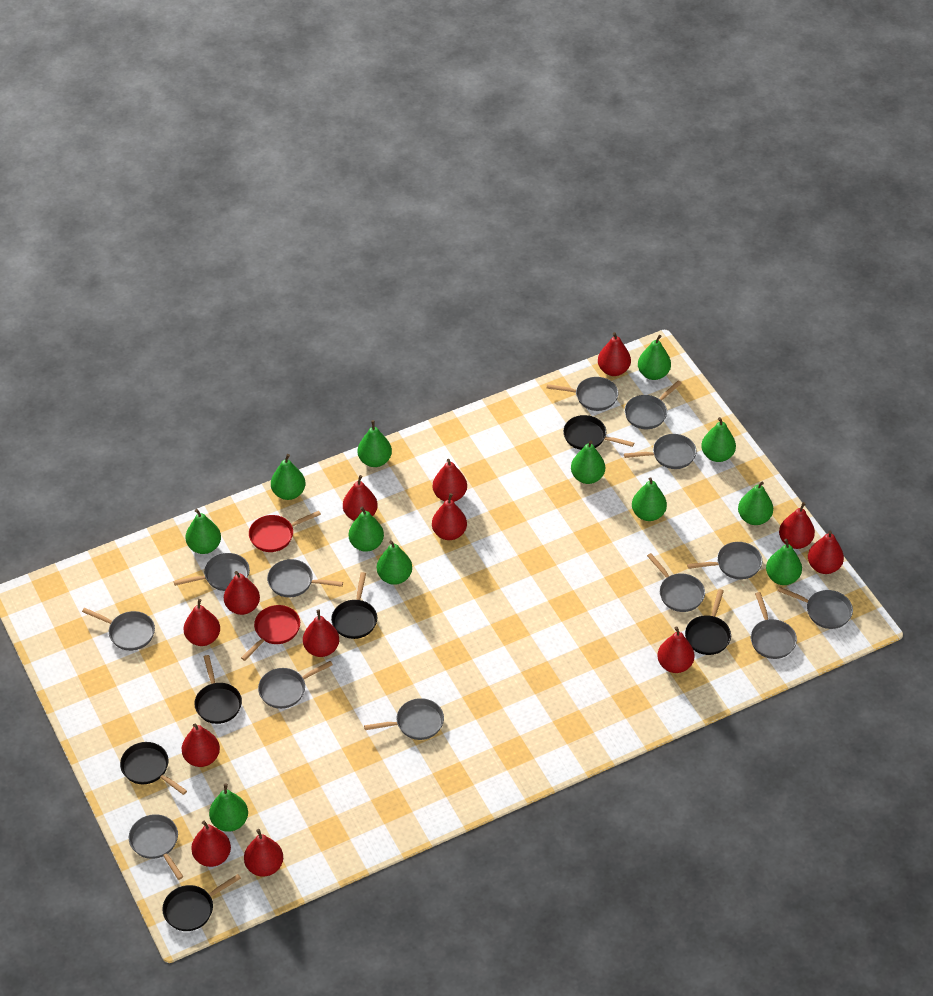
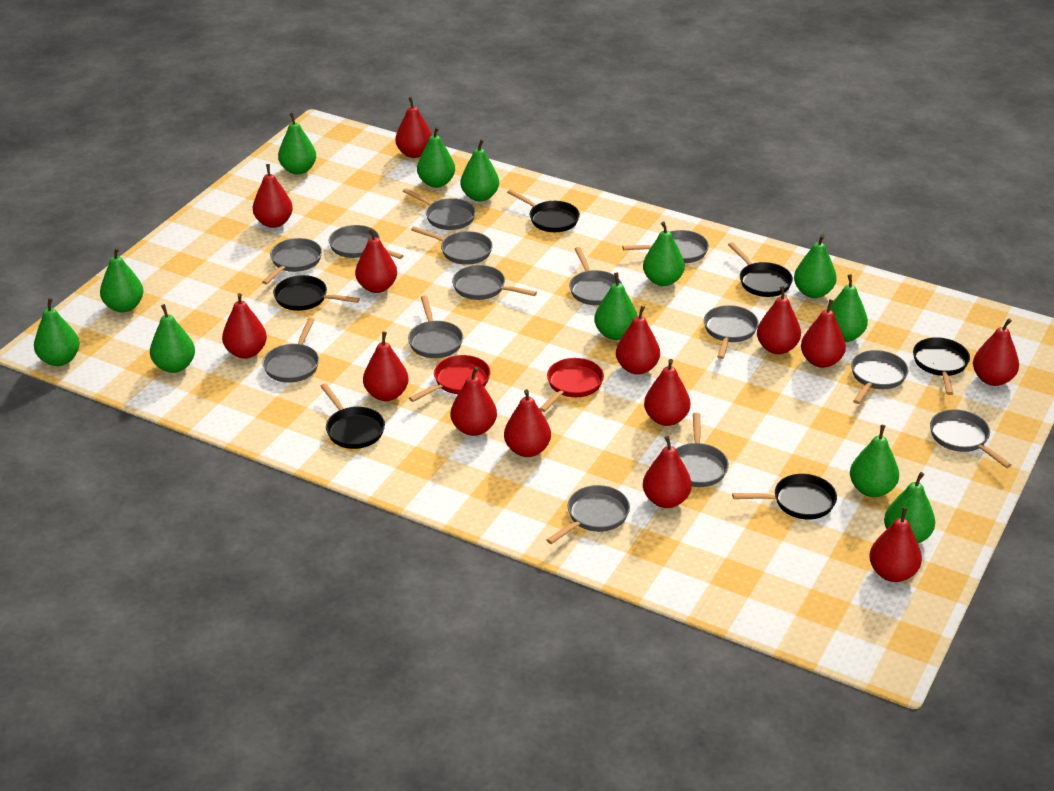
grey pan: 13 -> 14
red pear: 13 -> 14

